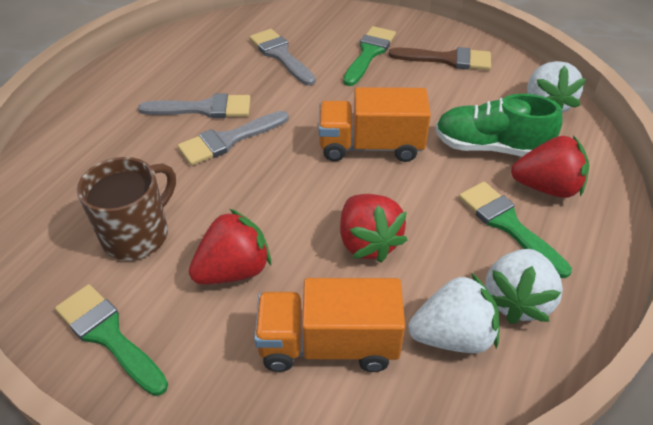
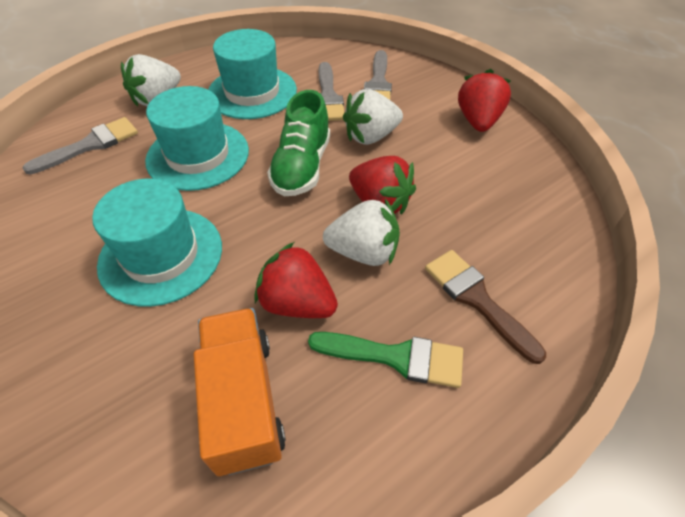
brown mug: 1 -> 0
green brush: 3 -> 1
orange truck: 2 -> 1
turquoise hat: 0 -> 3

